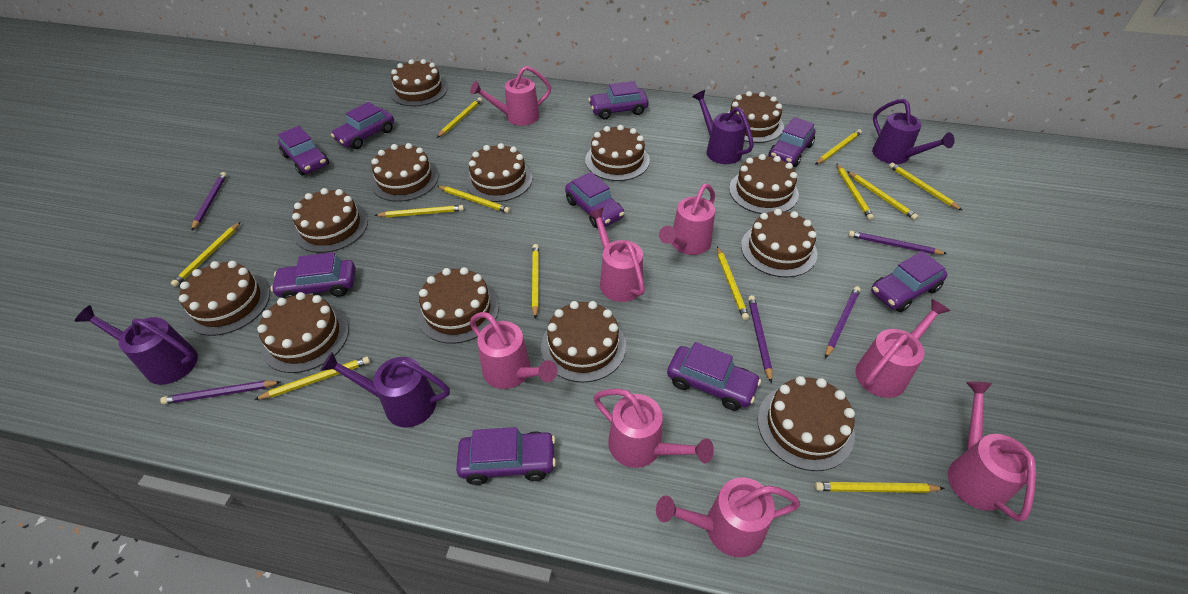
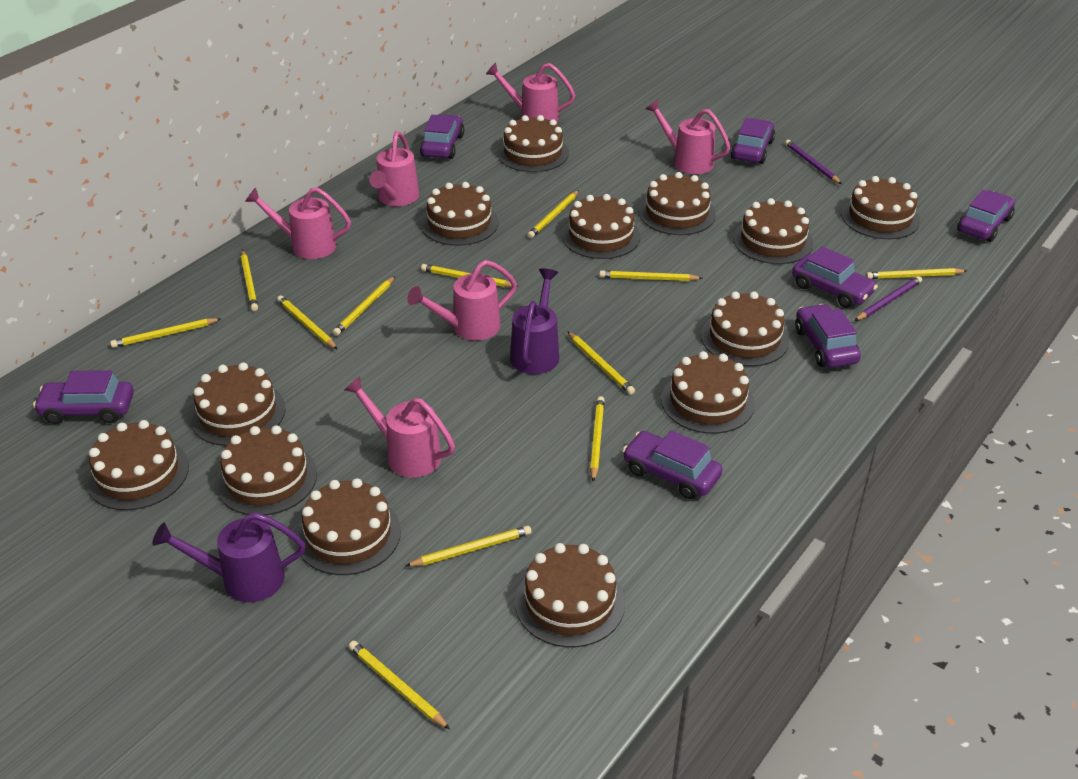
pink watering can: 8 -> 6
purple car: 9 -> 7
purple pencil: 5 -> 2
purple watering can: 4 -> 2

